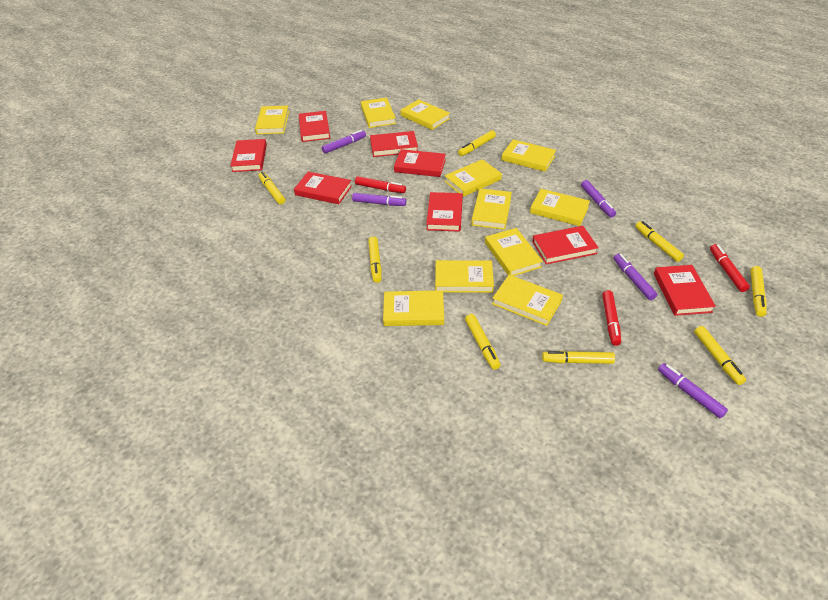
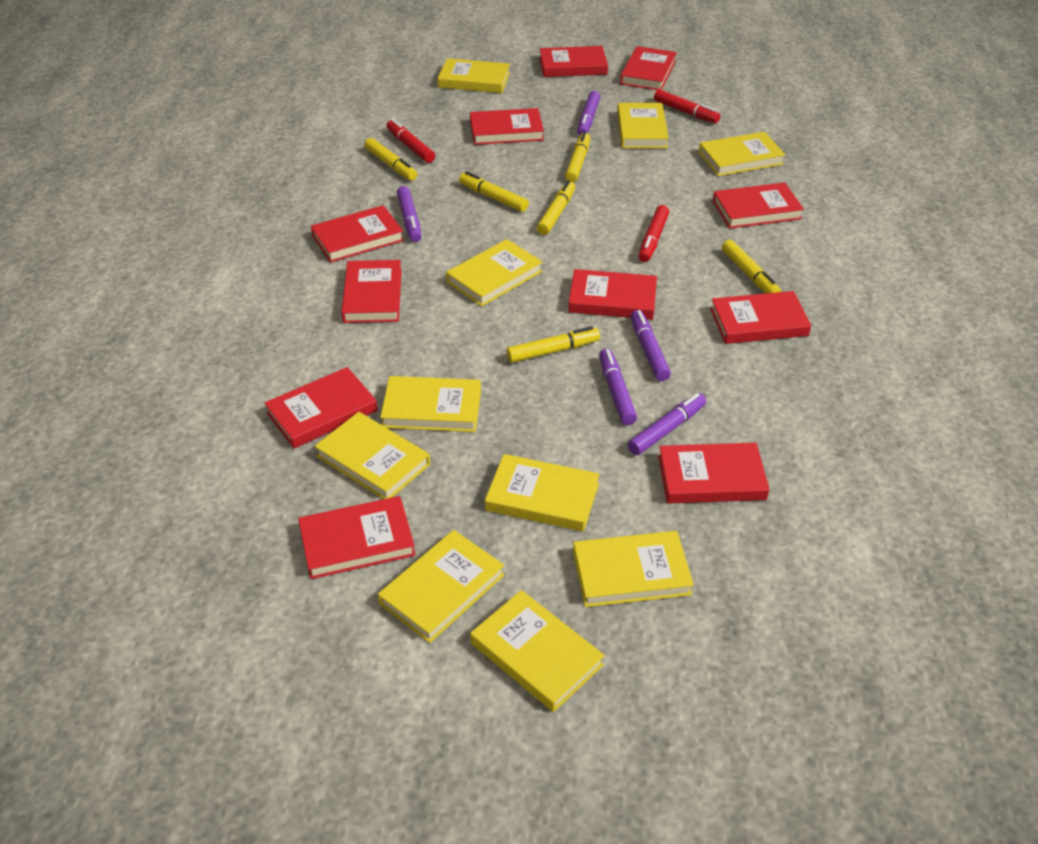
red book: 8 -> 11
yellow book: 11 -> 10
yellow marker: 8 -> 6

